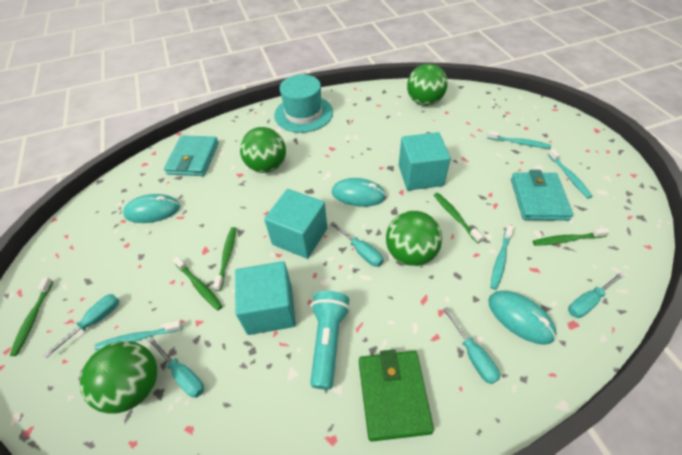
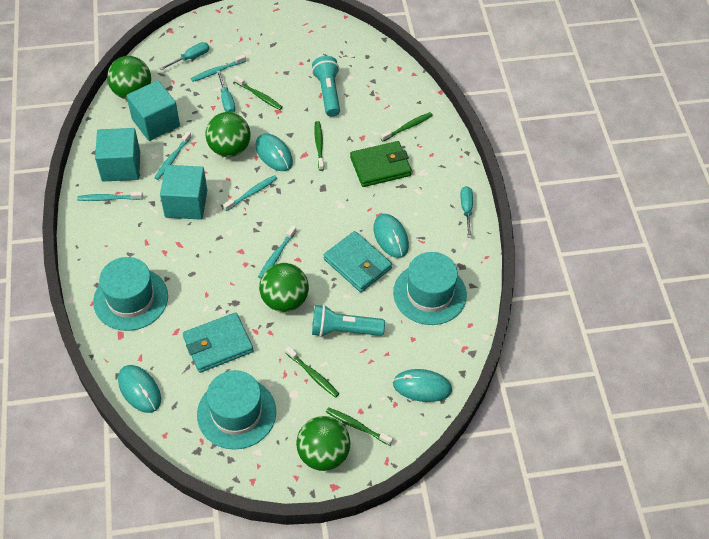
turquoise flashlight: 1 -> 2
turquoise hat: 1 -> 3
turquoise mouse: 3 -> 4
turquoise screwdriver: 5 -> 3
turquoise toothbrush: 4 -> 5

